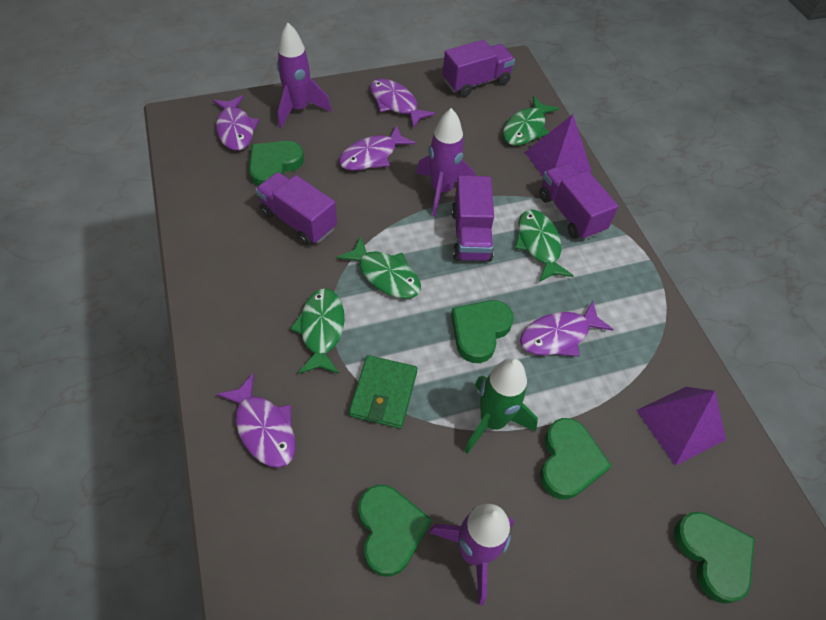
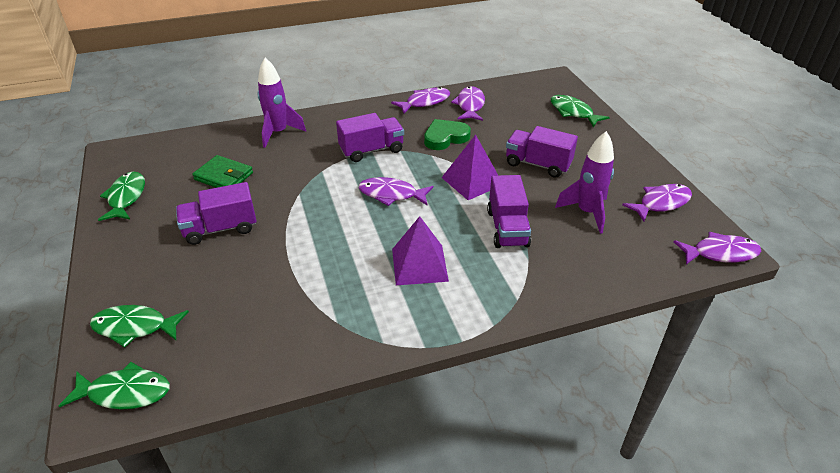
green heart: 5 -> 1
green rocket: 1 -> 0
purple rocket: 3 -> 2

